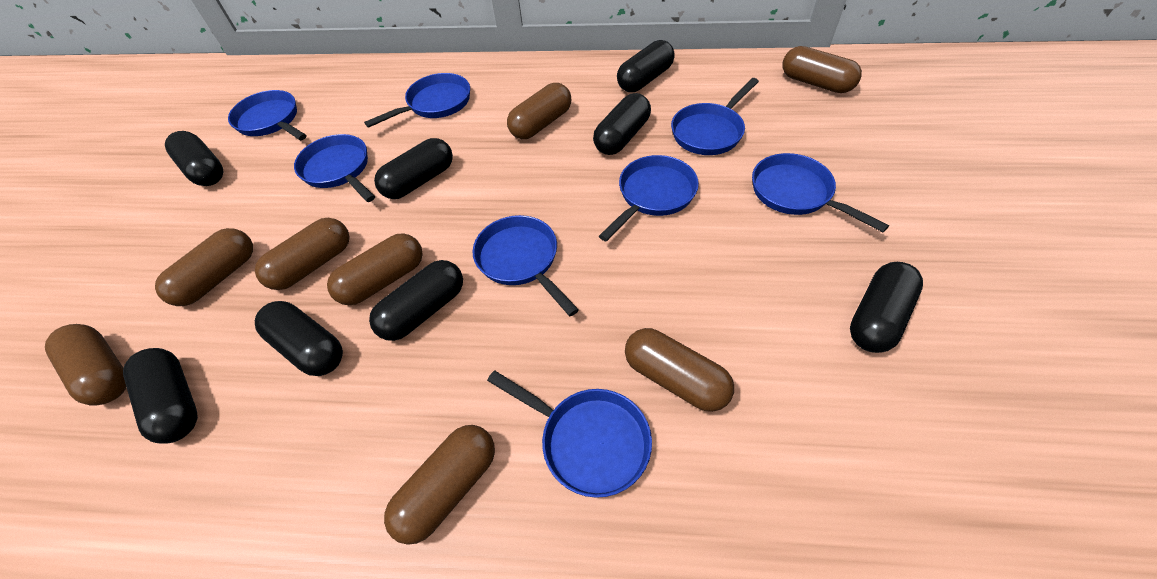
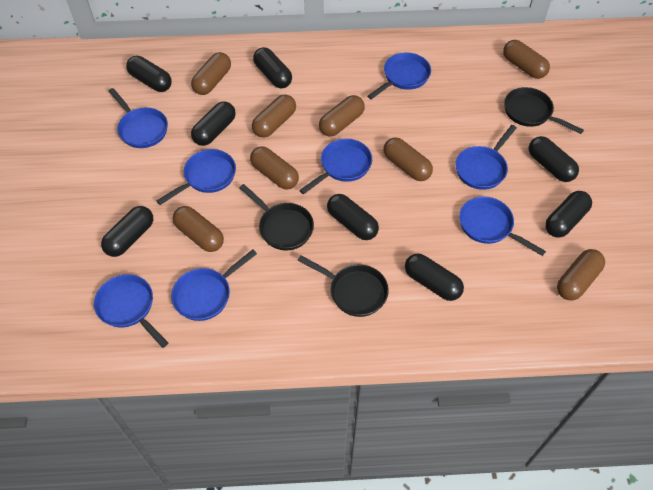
black pan: 0 -> 3

